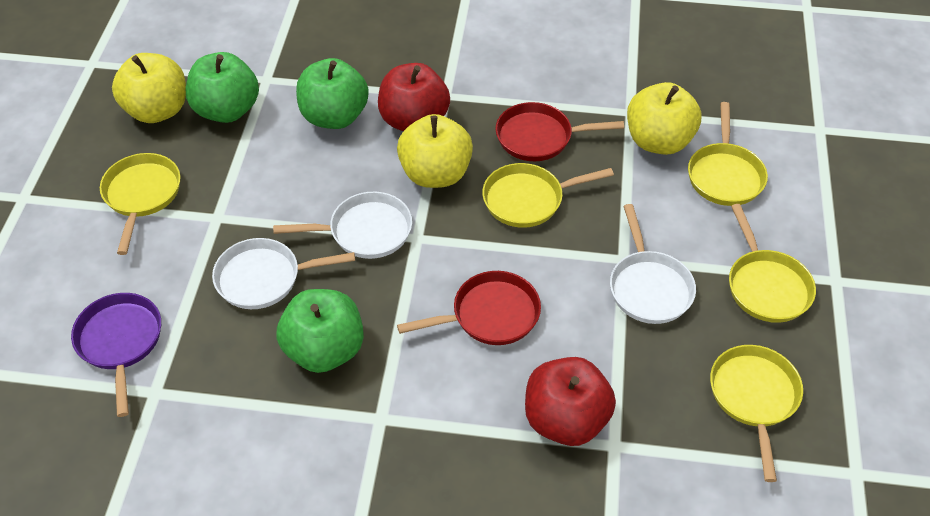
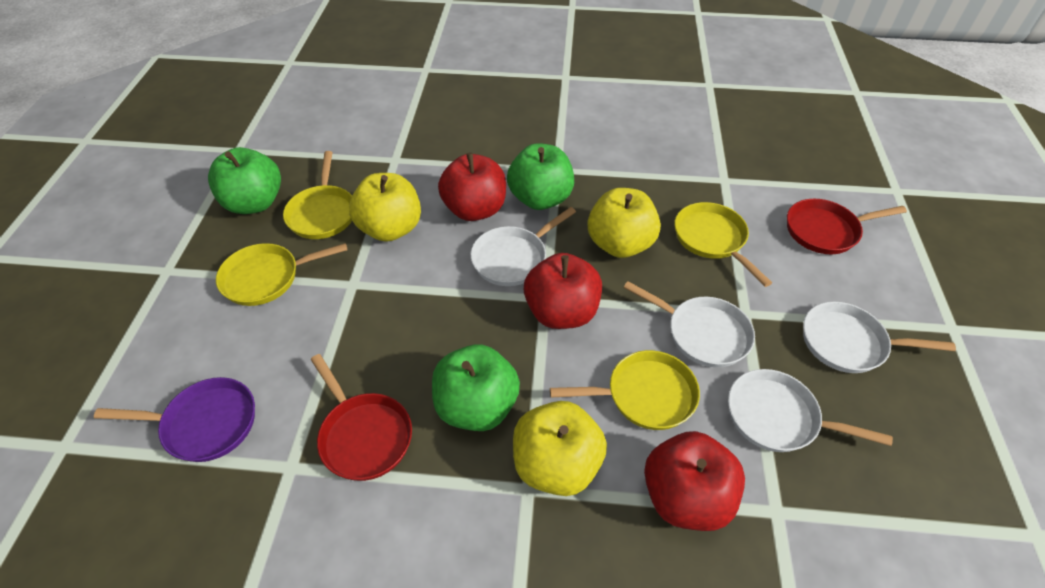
red apple: 2 -> 3
white pan: 3 -> 4
yellow pan: 5 -> 4

